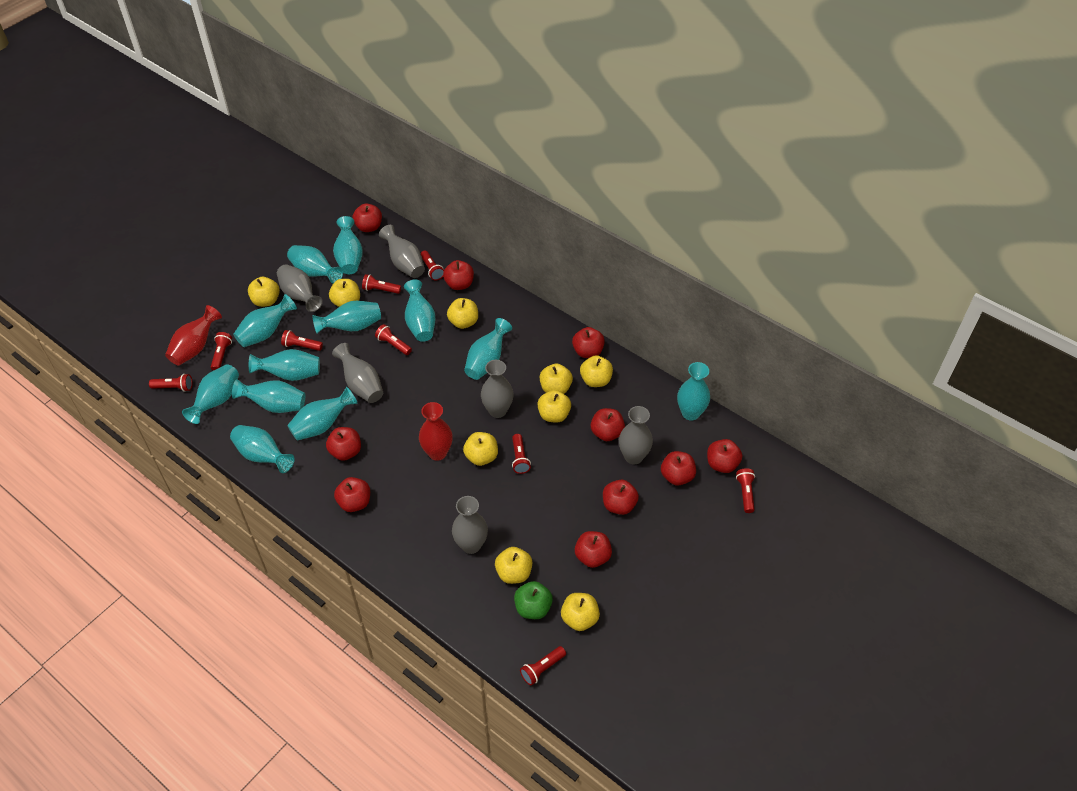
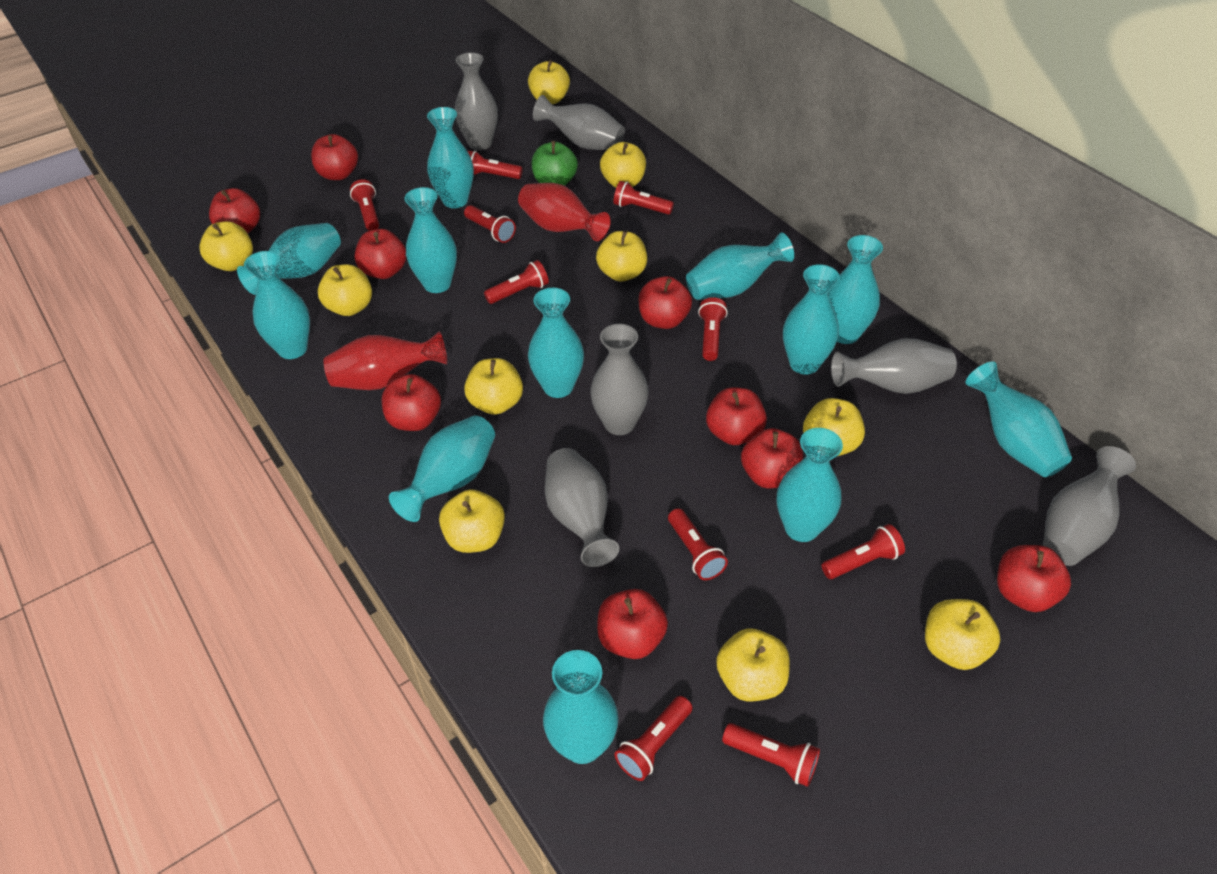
red apple: 10 -> 9
red flashlight: 9 -> 10
yellow apple: 9 -> 10

